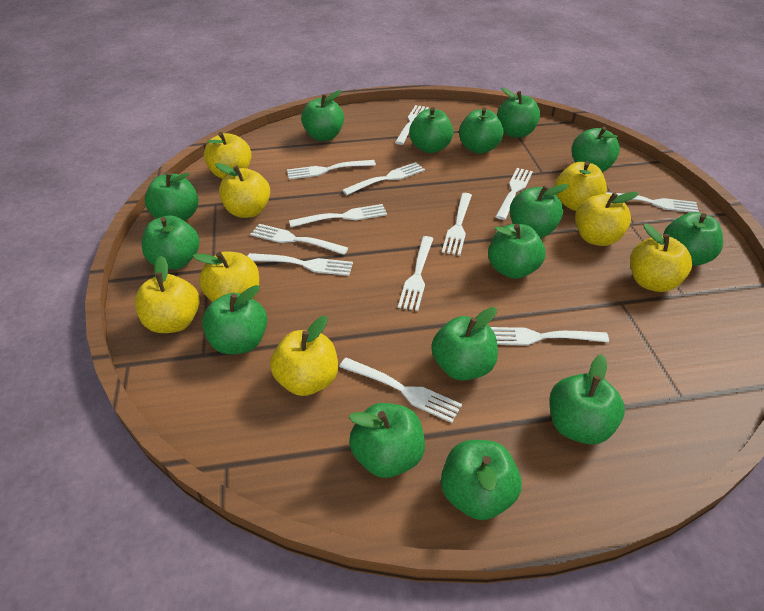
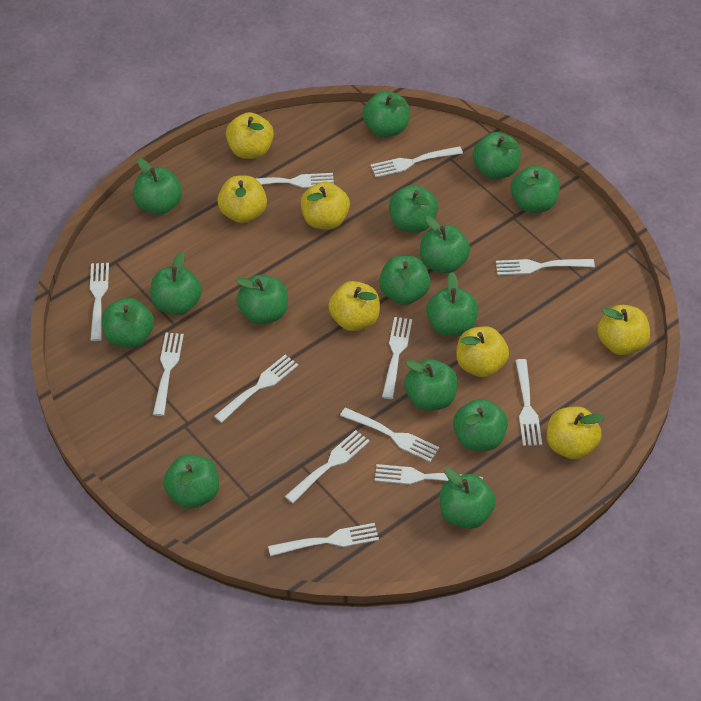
yellow apple: 8 -> 7

